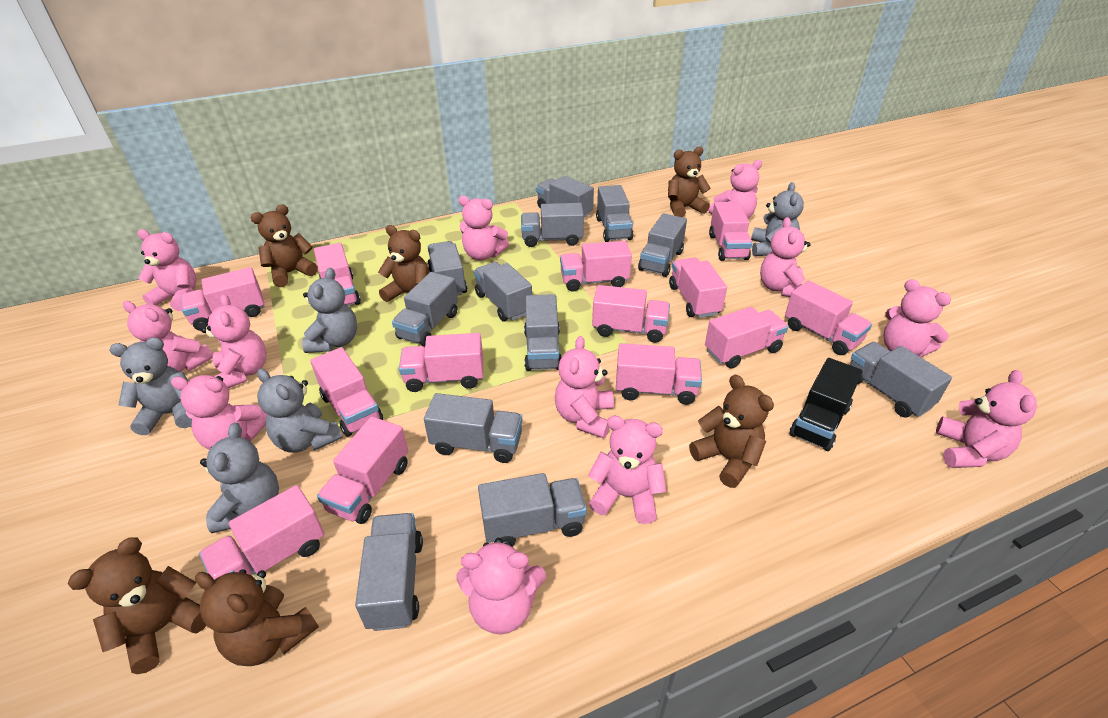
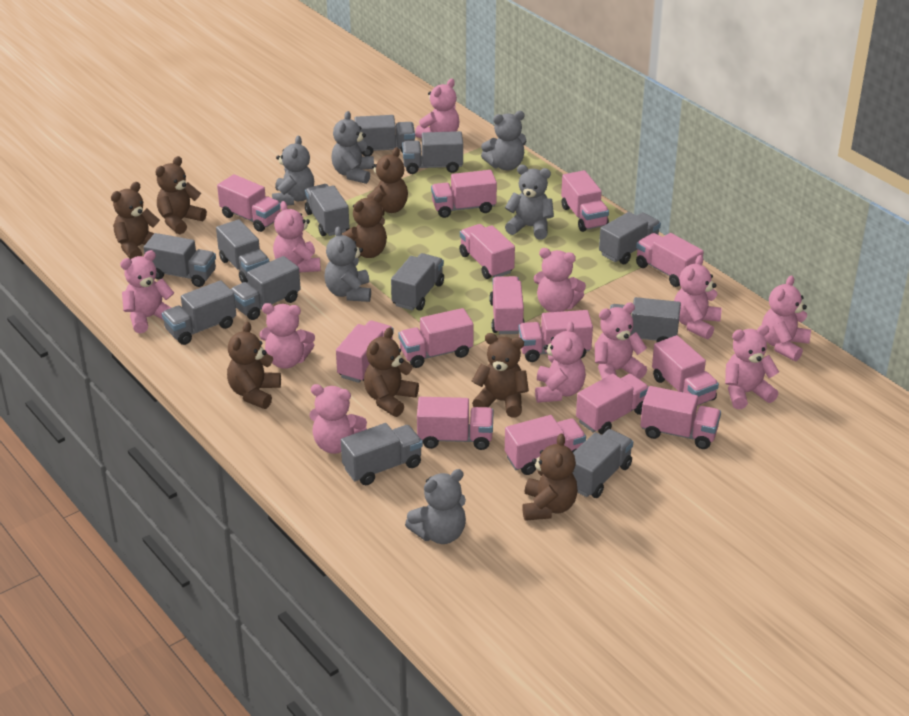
black truck: 1 -> 0
brown teddy bear: 6 -> 8
grey teddy bear: 5 -> 6
pink teddy bear: 12 -> 11
pink truck: 13 -> 14

